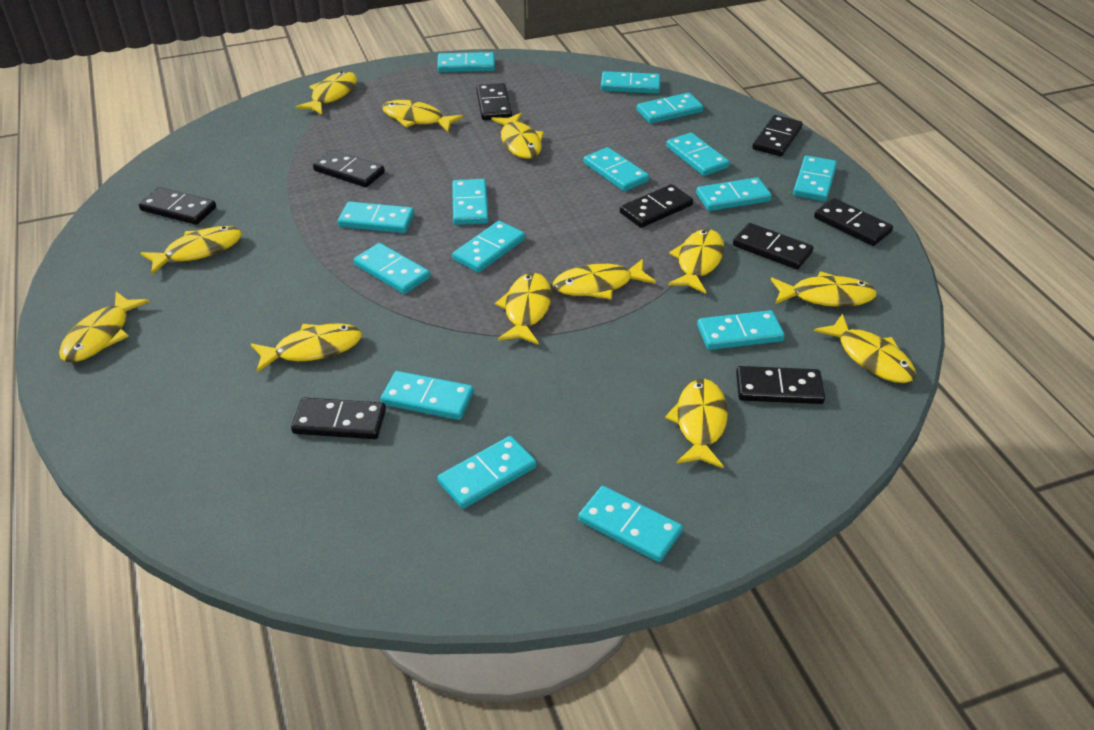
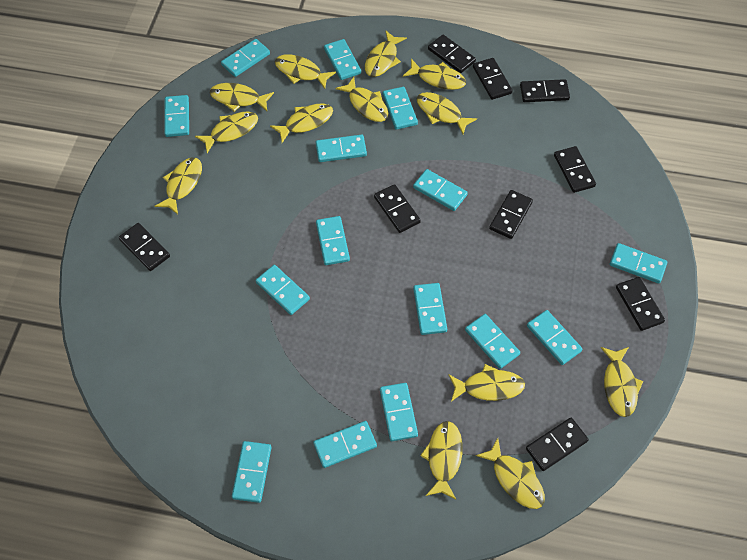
yellow fish: 12 -> 13

